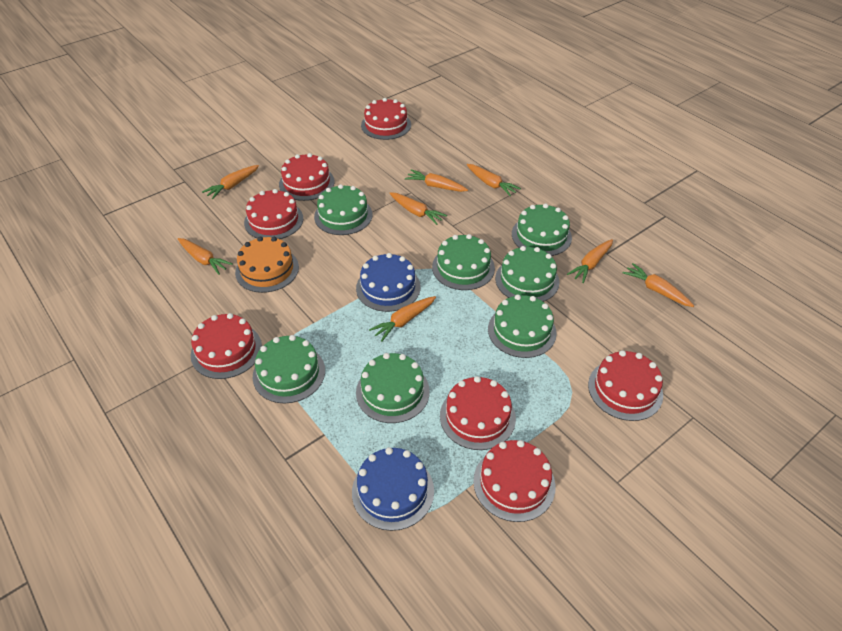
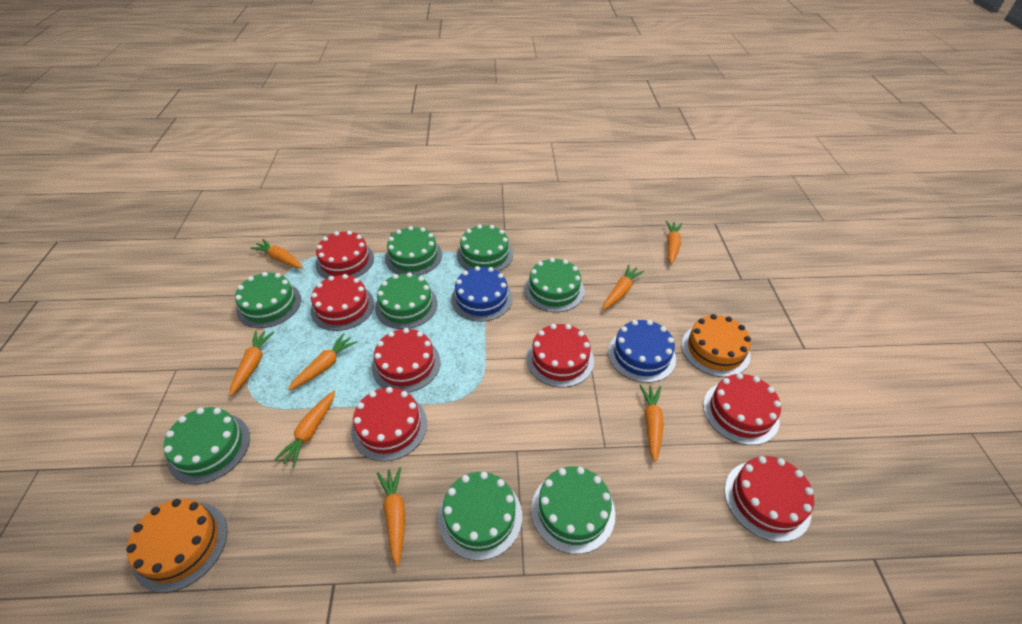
green cake: 7 -> 8
orange cake: 1 -> 2

